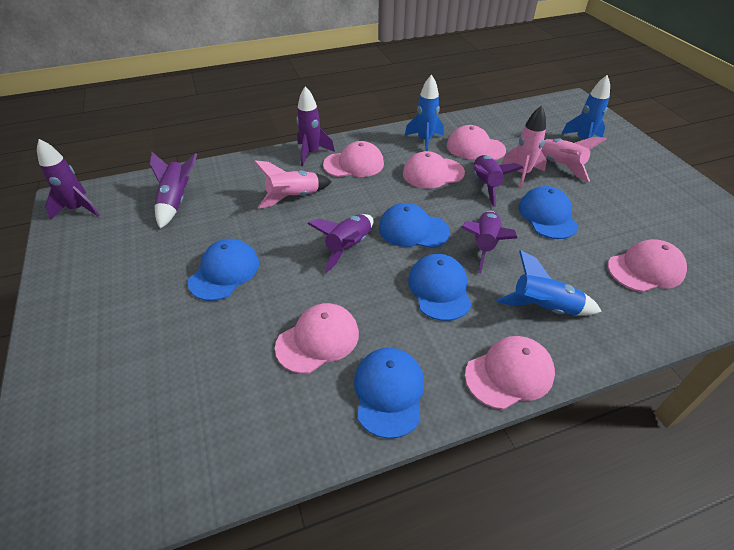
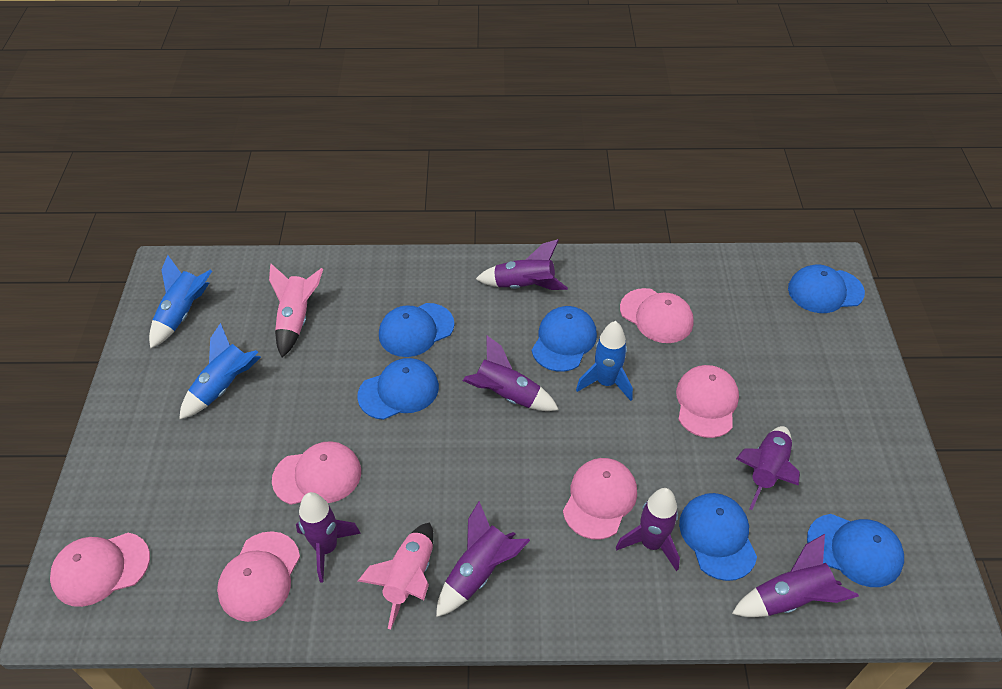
blue cap: 5 -> 6
pink rocket: 3 -> 2
purple rocket: 6 -> 7

